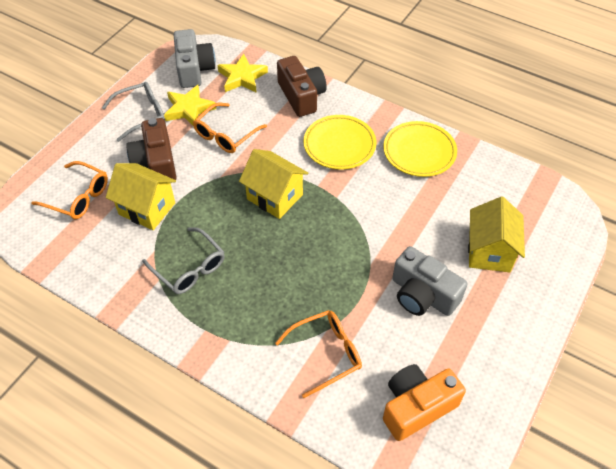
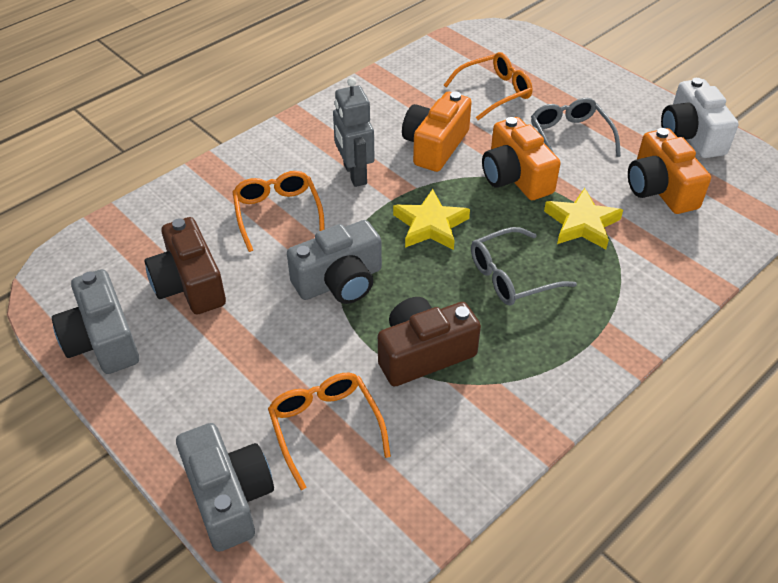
grey camera: 2 -> 3
grey robot: 0 -> 1
orange camera: 1 -> 3
white camera: 0 -> 1
yellow house: 3 -> 0
yellow plate: 2 -> 0

